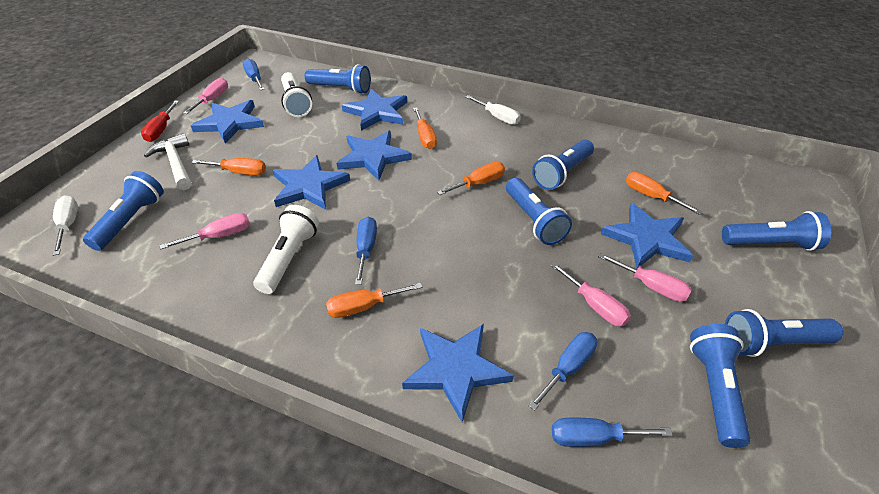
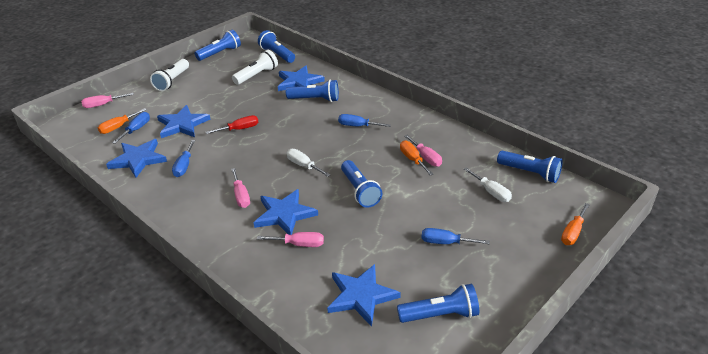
blue flashlight: 7 -> 6
blue star: 6 -> 5
orange screwdriver: 5 -> 3
white hammer: 1 -> 0

